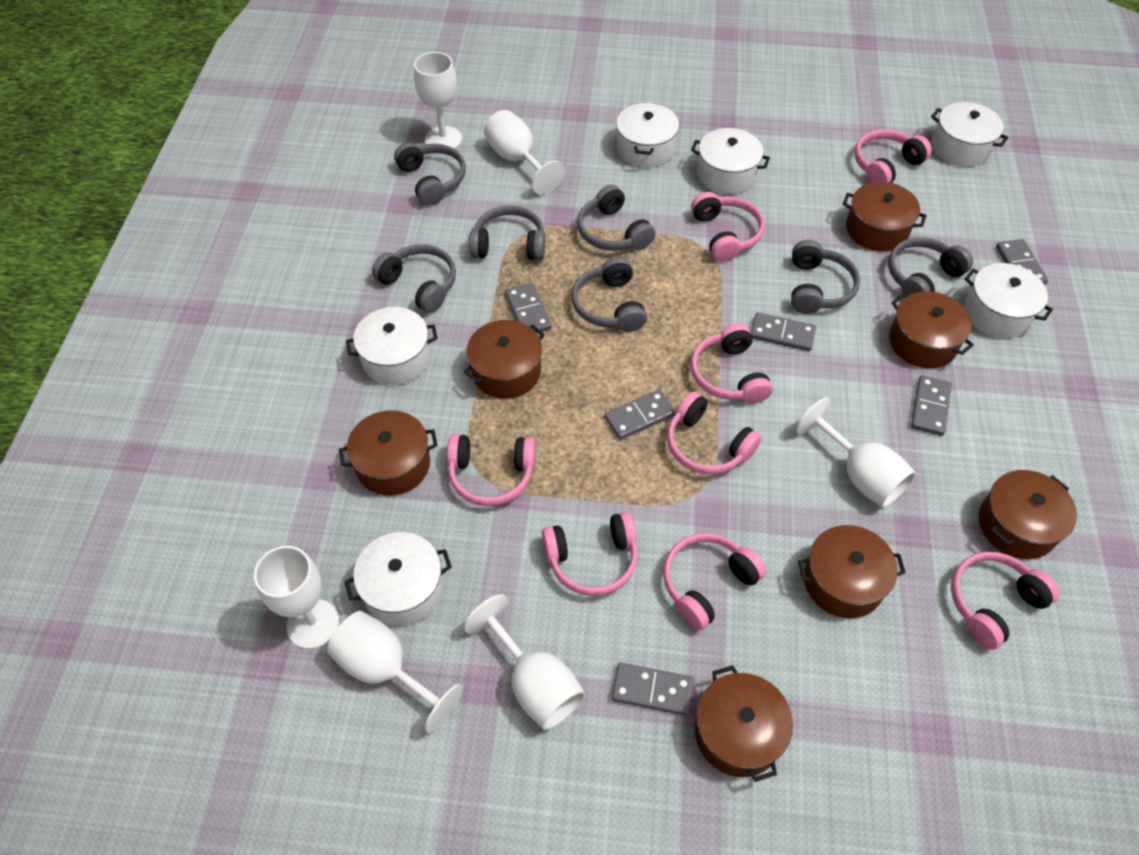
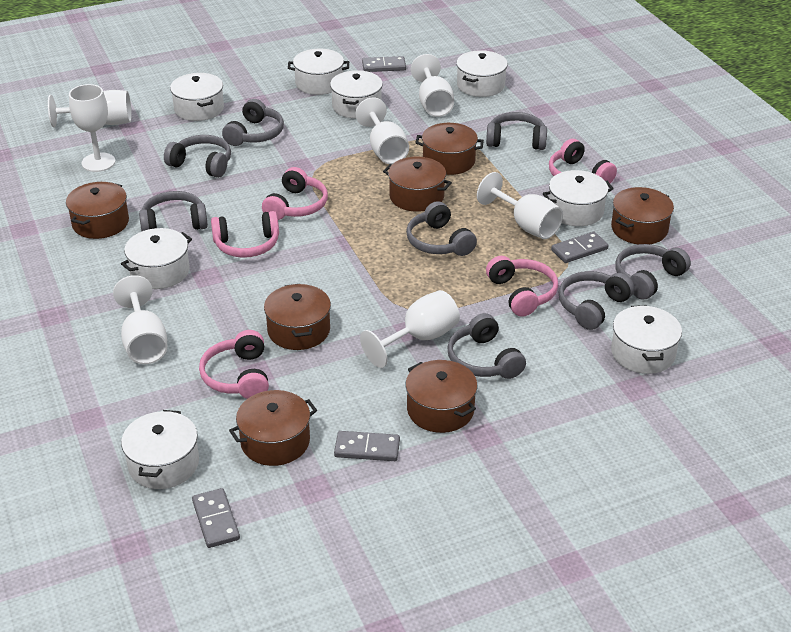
grey domino: 6 -> 4
grey headphones: 7 -> 8
pink headphones: 8 -> 5
white goblet: 6 -> 7
white pot: 6 -> 8

